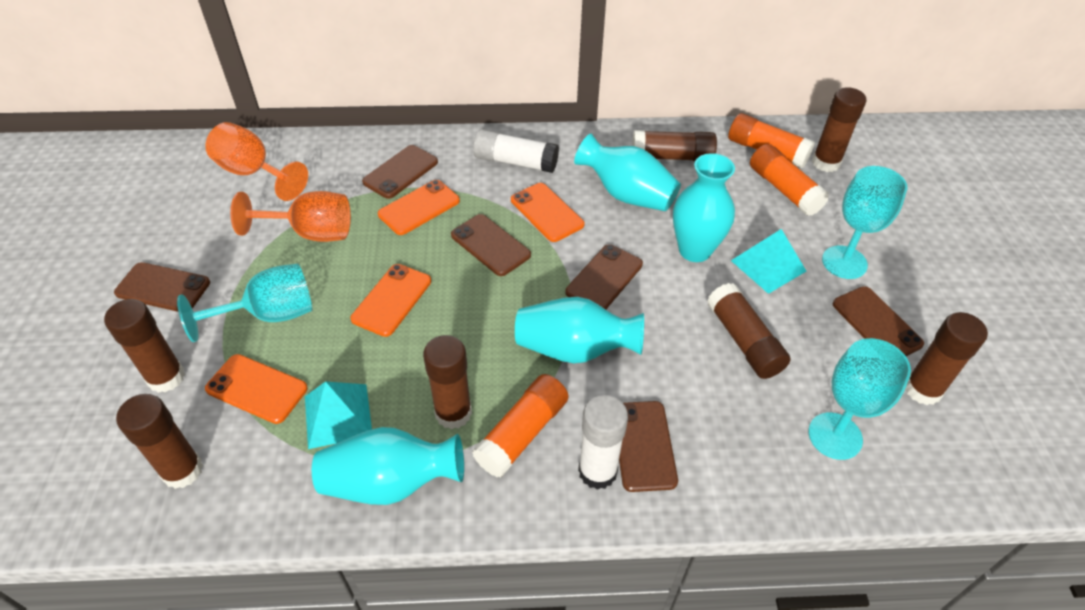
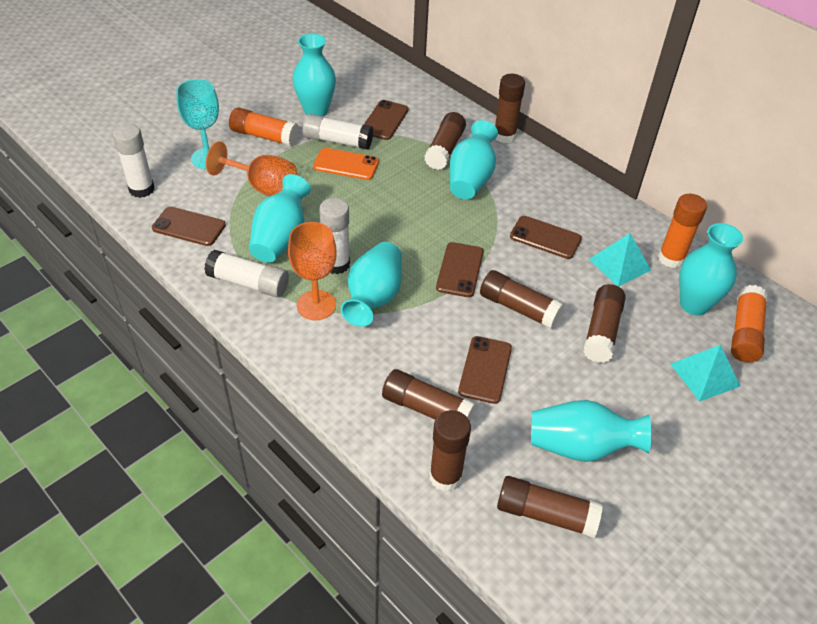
brown phone: 6 -> 5
orange phone: 4 -> 1
turquoise goblet: 3 -> 1
turquoise vase: 4 -> 6
white glue stick: 2 -> 4

